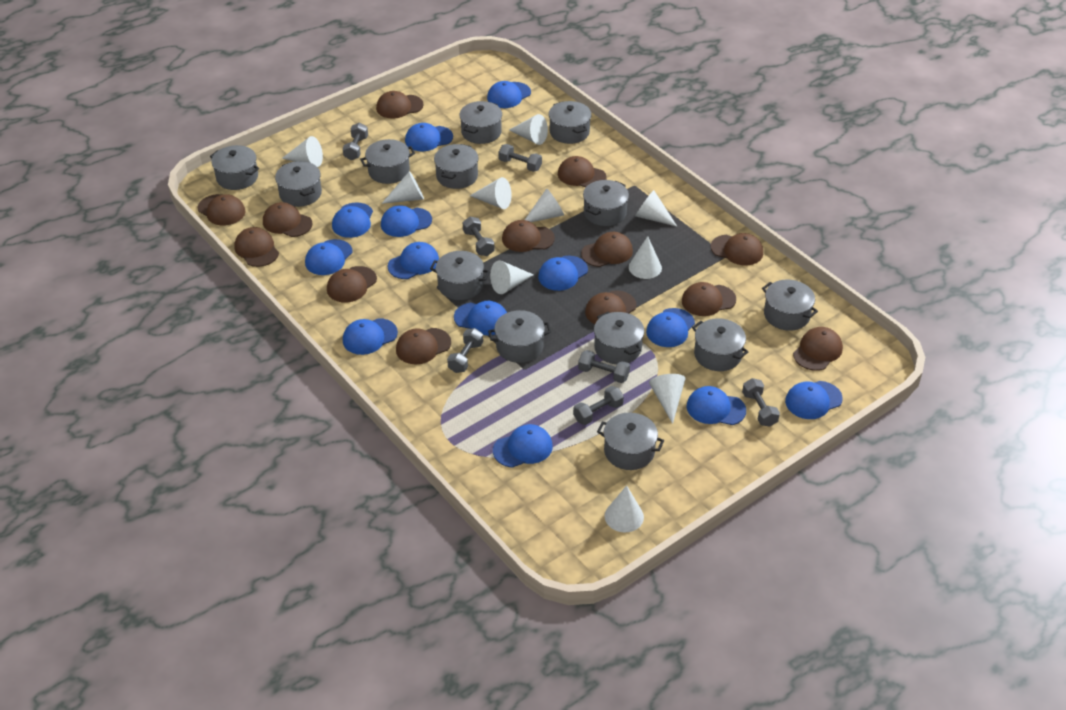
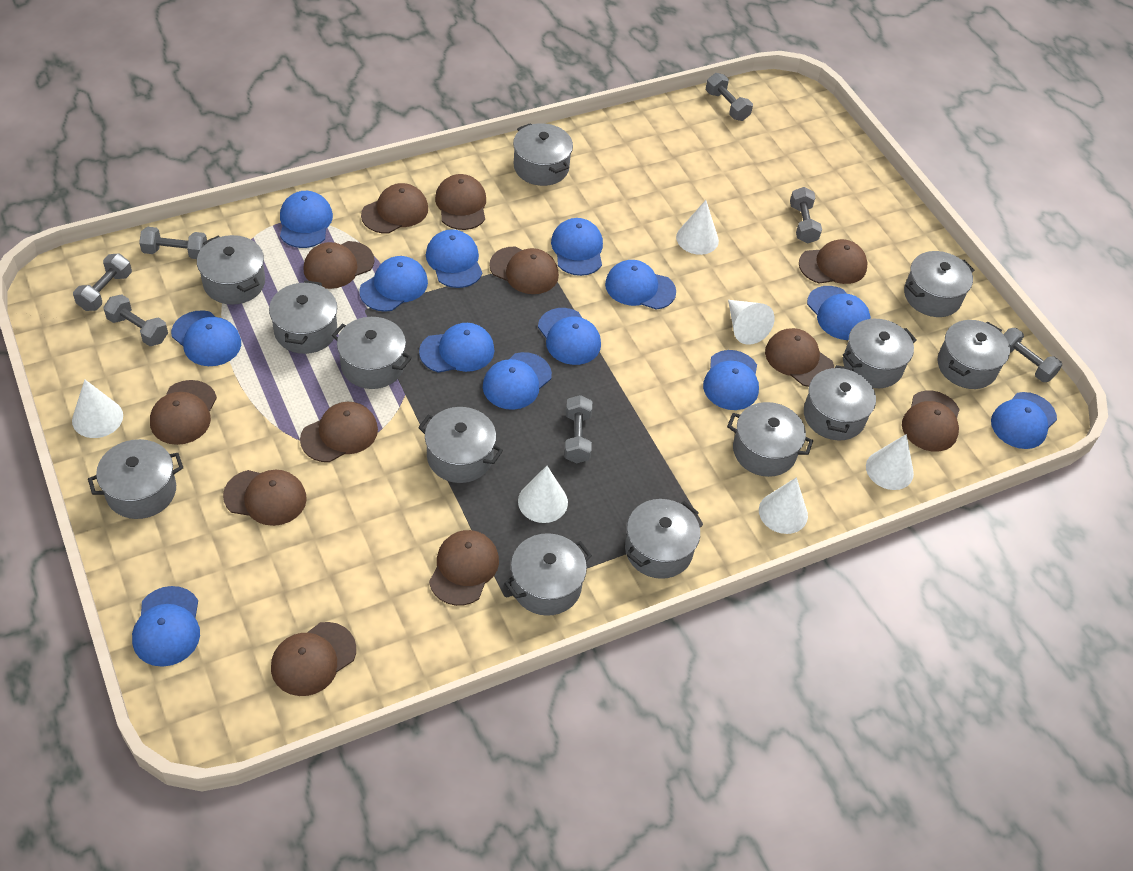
brown cap: 13 -> 12
white cone: 10 -> 6

